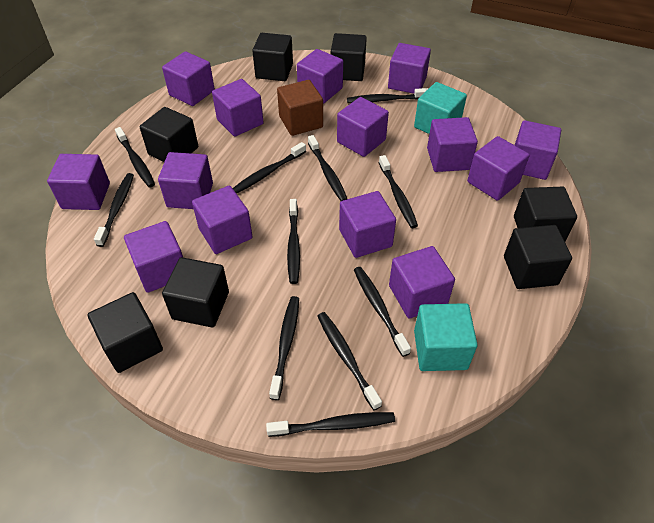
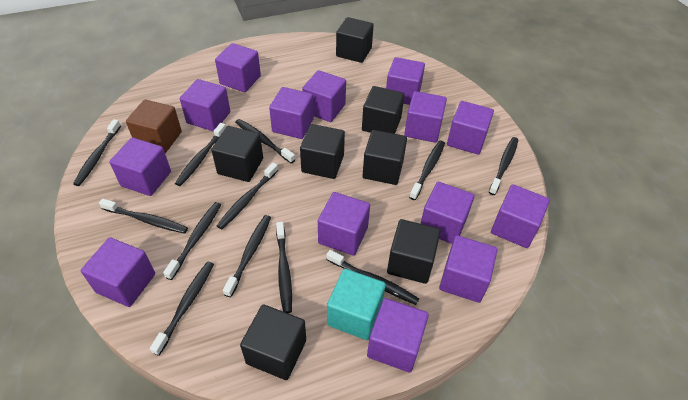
black toothbrush: 11 -> 12
turquoise cube: 2 -> 1

